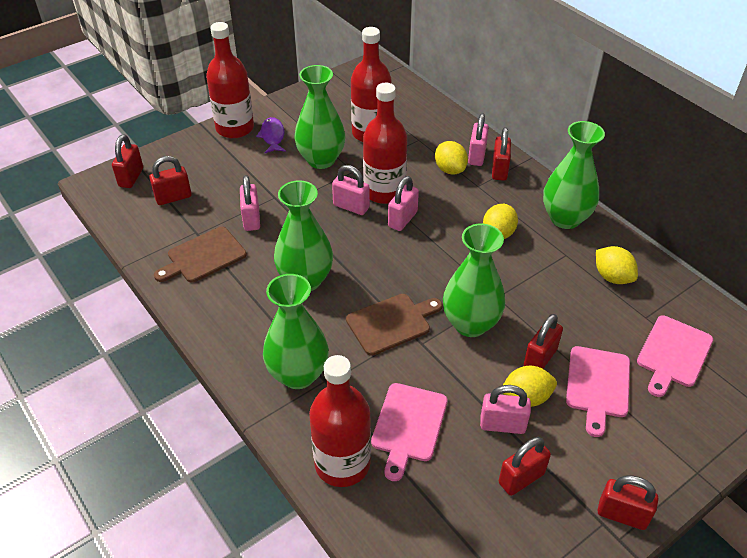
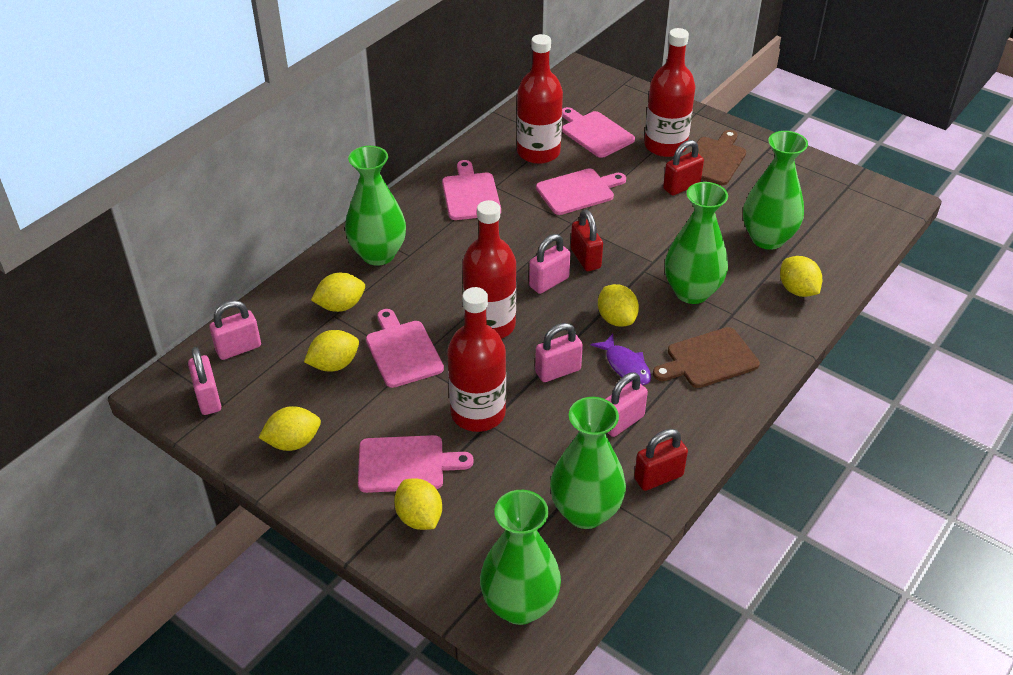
pink cutting board: 3 -> 5
red padlock: 6 -> 3
yellow lemon: 4 -> 6

